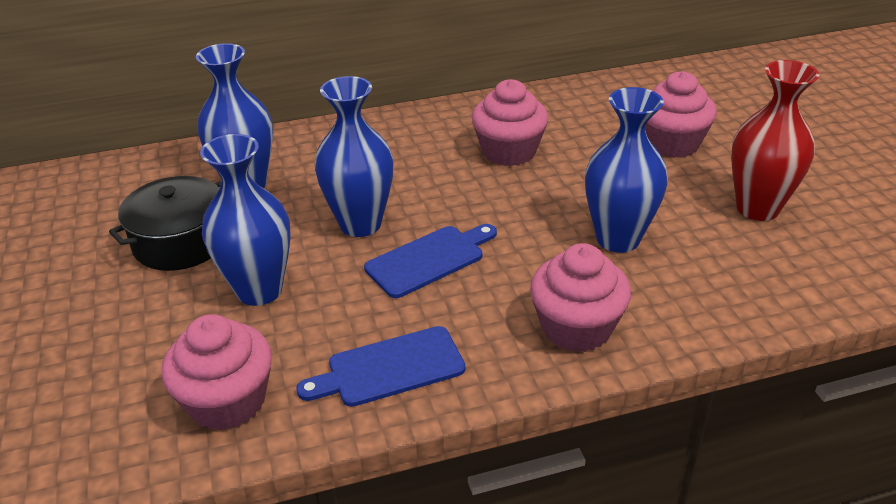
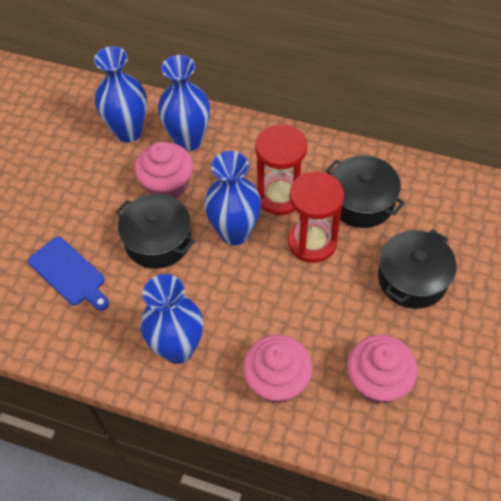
black pot: 1 -> 3
blue cutting board: 2 -> 1
pink cupcake: 4 -> 3
red hourglass: 0 -> 2
red vase: 1 -> 0

